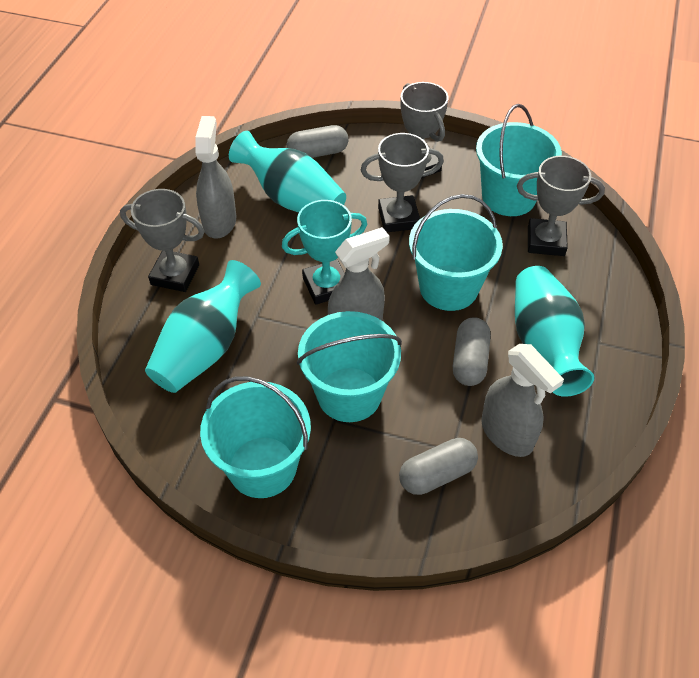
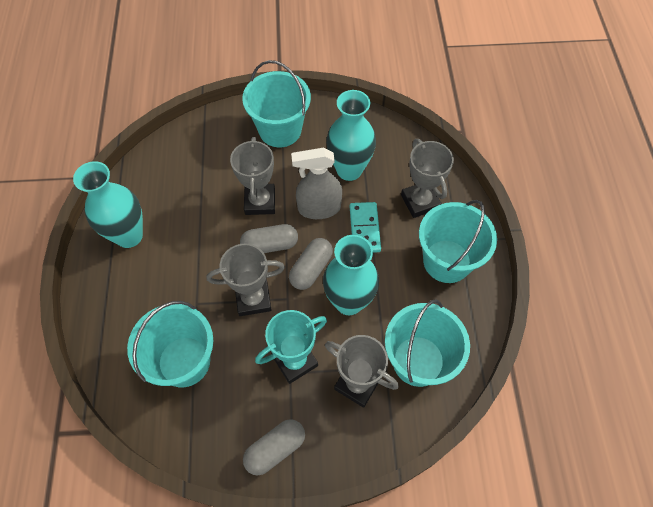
grey spray bottle: 3 -> 1
turquoise domino: 0 -> 1

